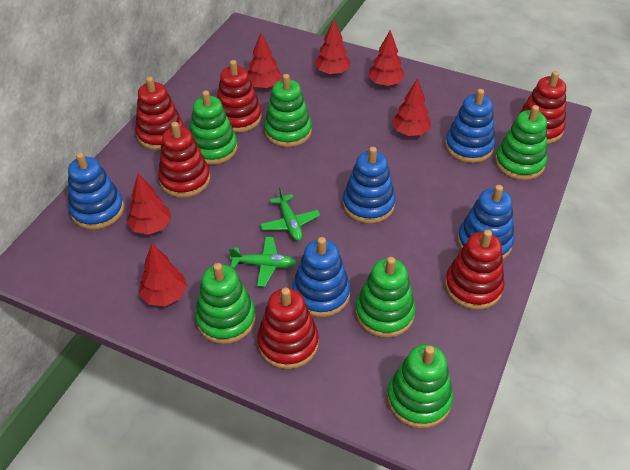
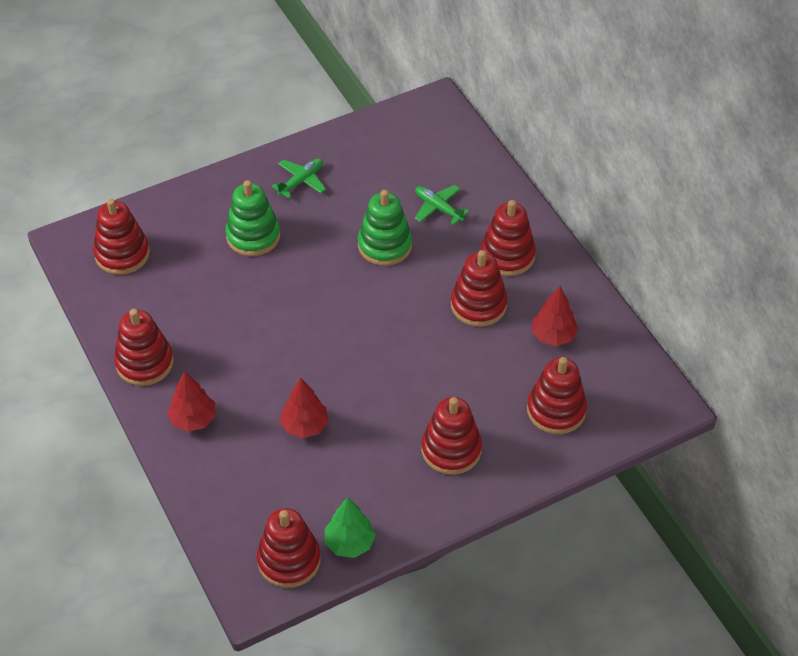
blue stacking toy: 5 -> 0
green stacking toy: 6 -> 2
green tree: 0 -> 1
red stacking toy: 6 -> 7
red tree: 6 -> 3

